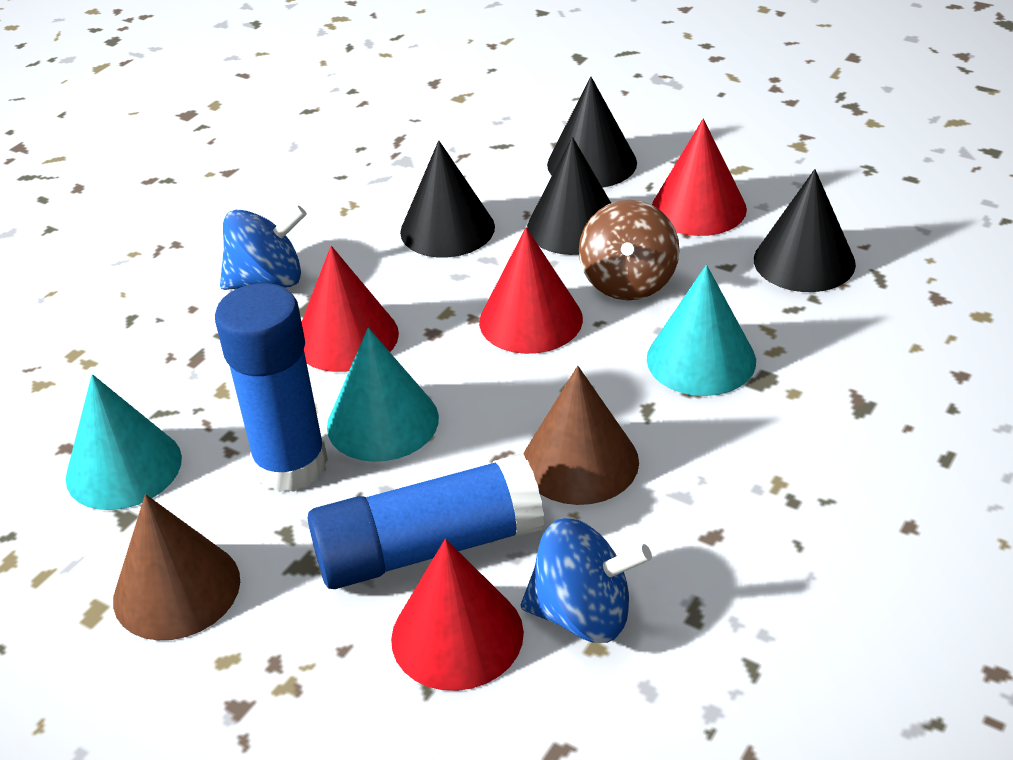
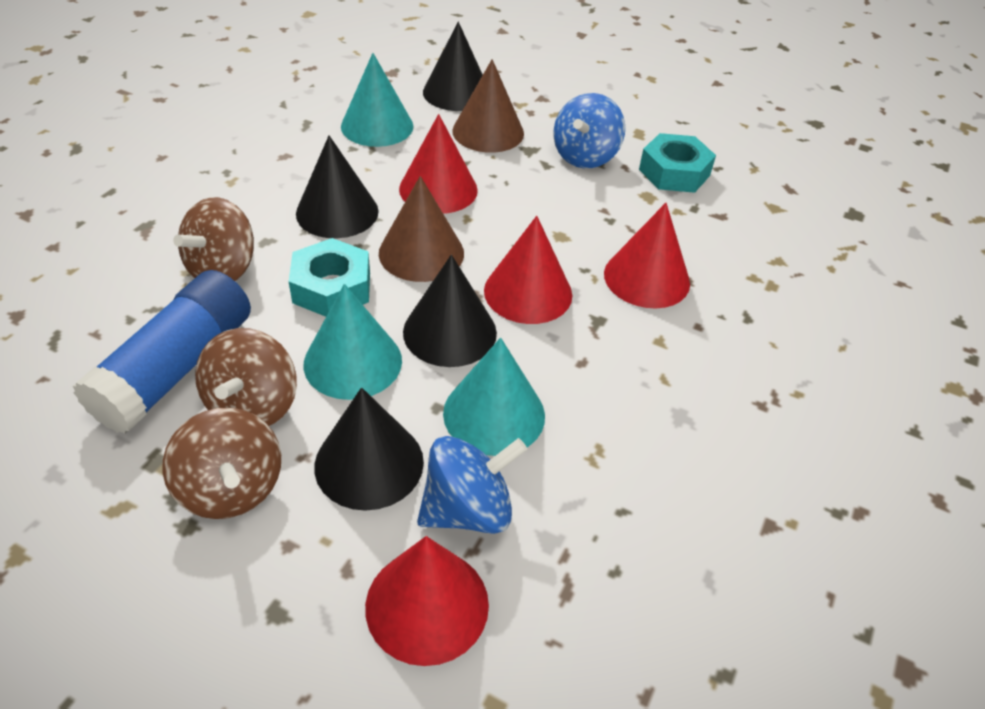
blue glue stick: 2 -> 1
brown spinning top: 1 -> 3
turquoise nut: 0 -> 2

